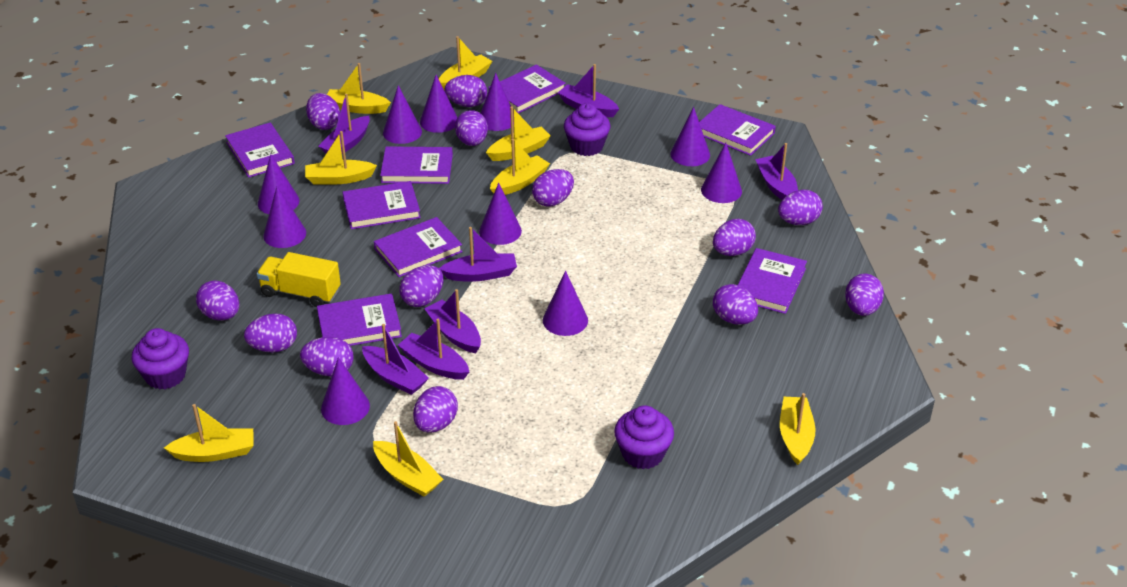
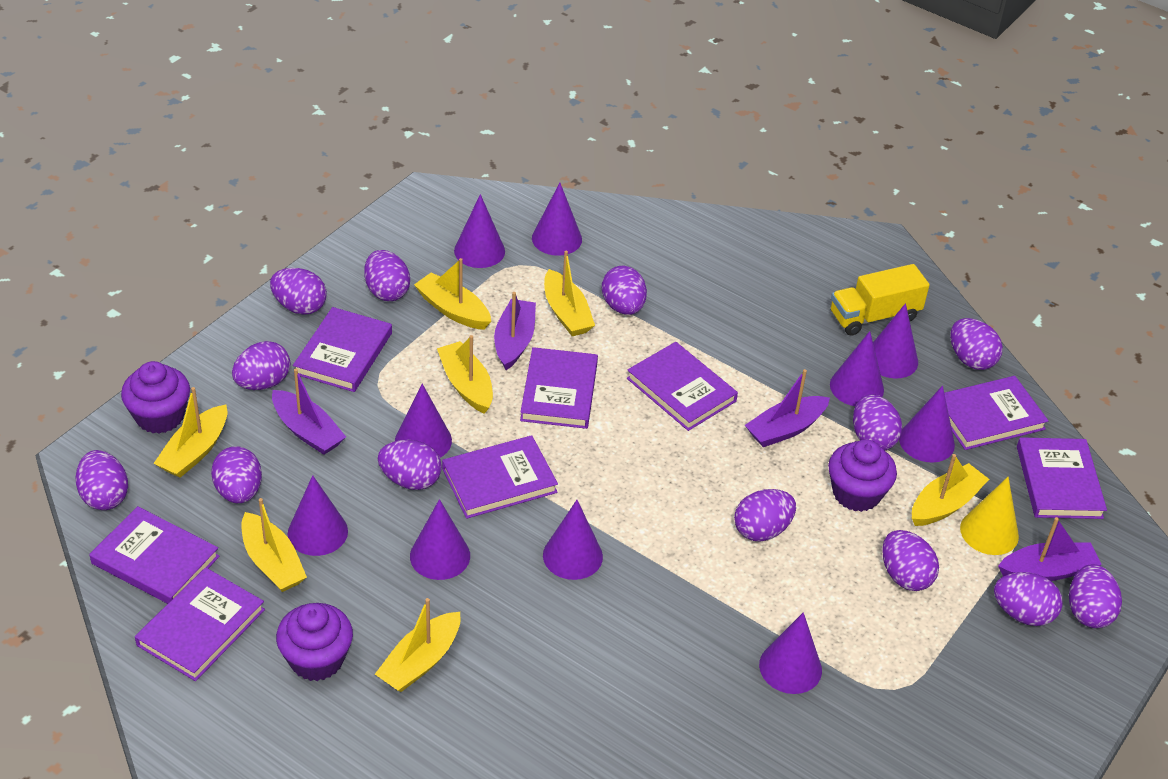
purple boat: 7 -> 4
yellow boat: 8 -> 7
yellow cone: 0 -> 1

